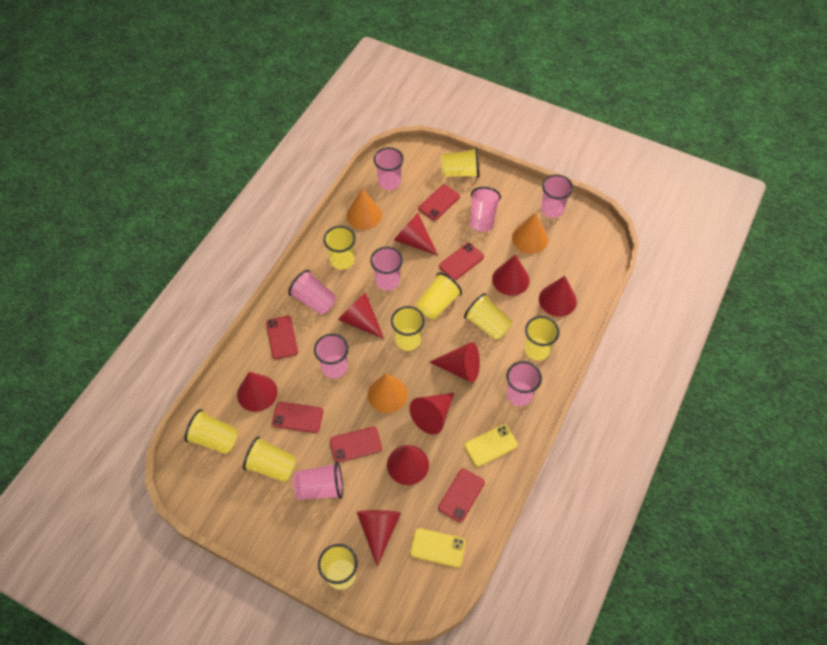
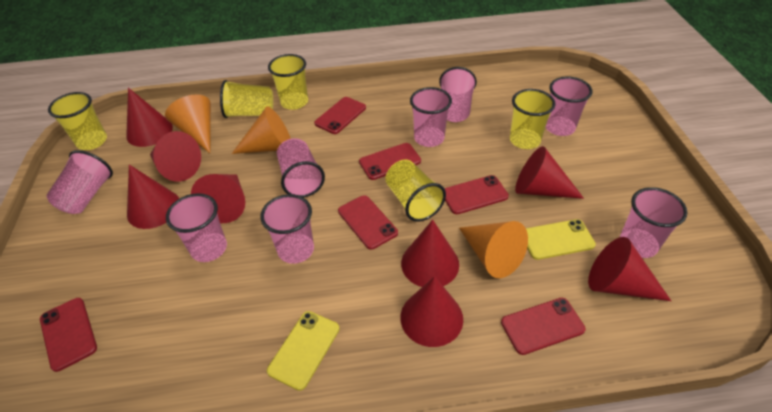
red cone: 9 -> 8
yellow cup: 9 -> 5

